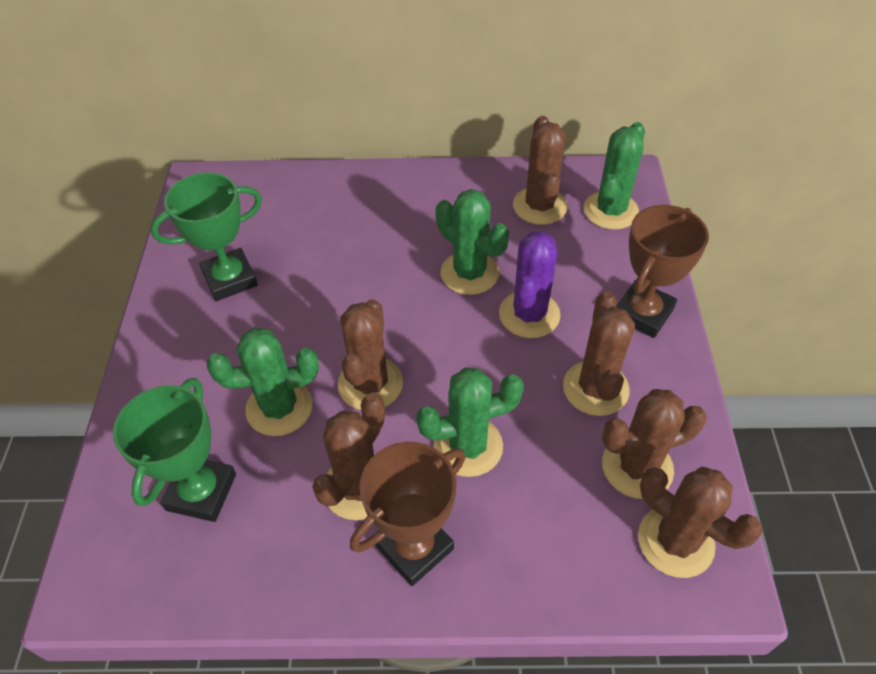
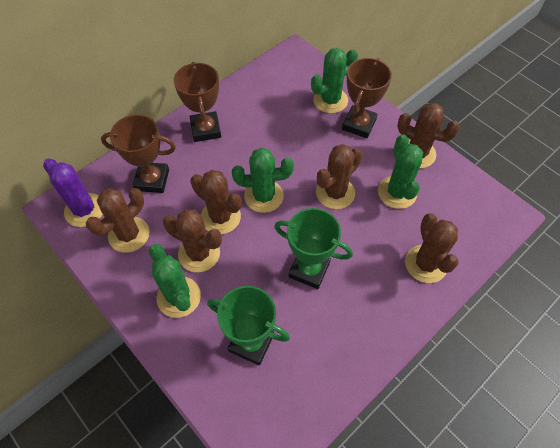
brown trophy: 2 -> 3

